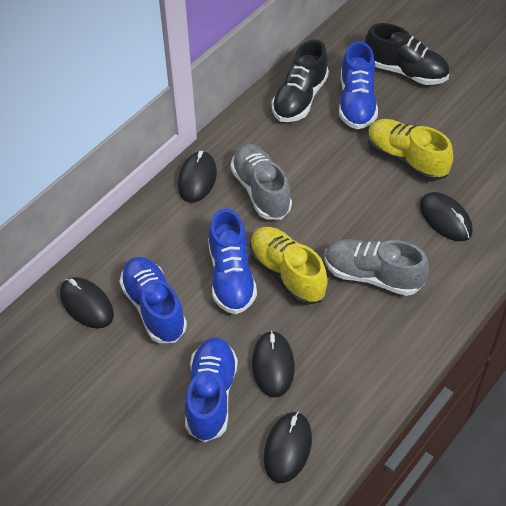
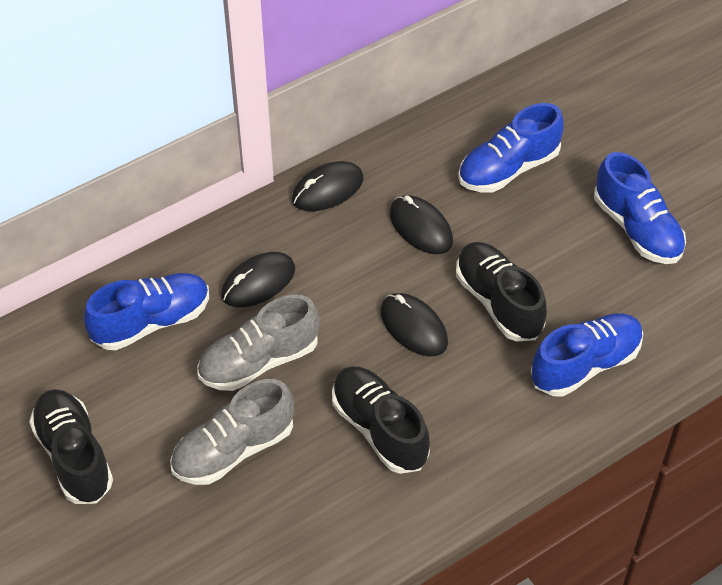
black mouse: 5 -> 4
black shoe: 2 -> 3
yellow shoe: 2 -> 0

